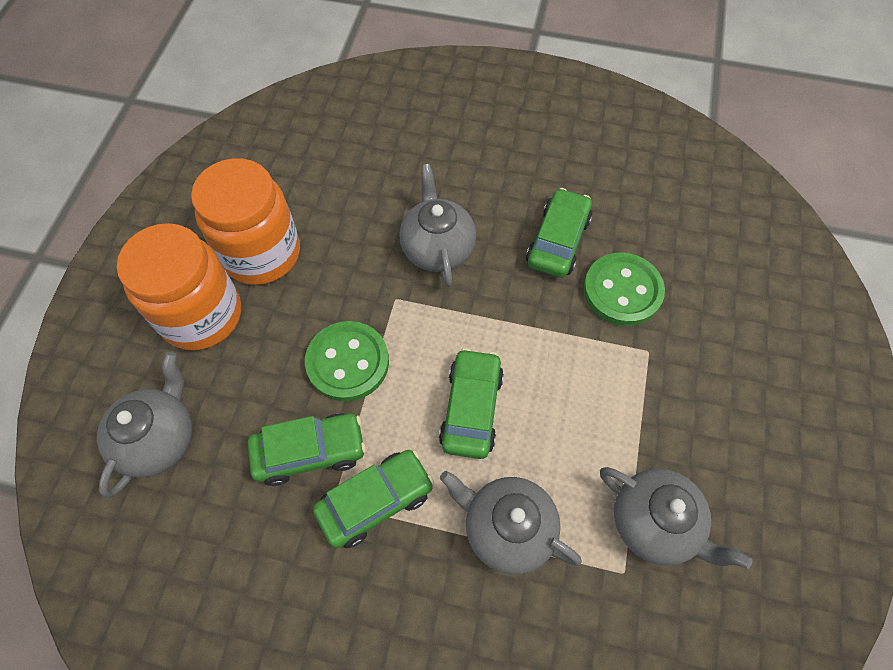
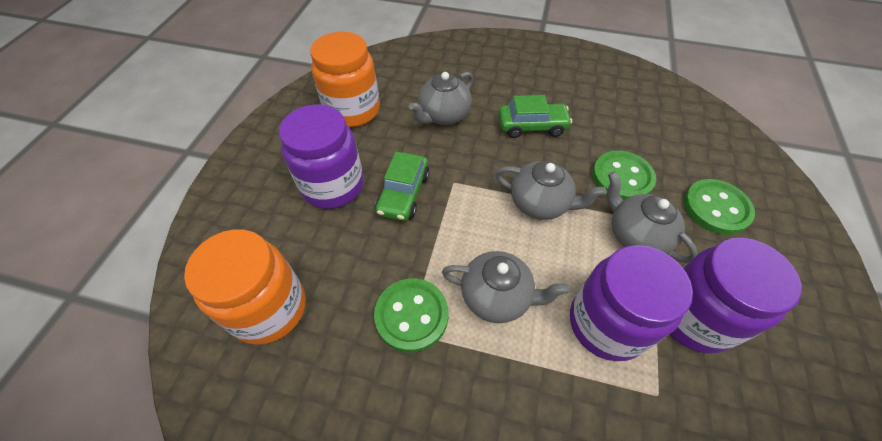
green button: 2 -> 3
green car: 4 -> 2
purple jar: 0 -> 3

